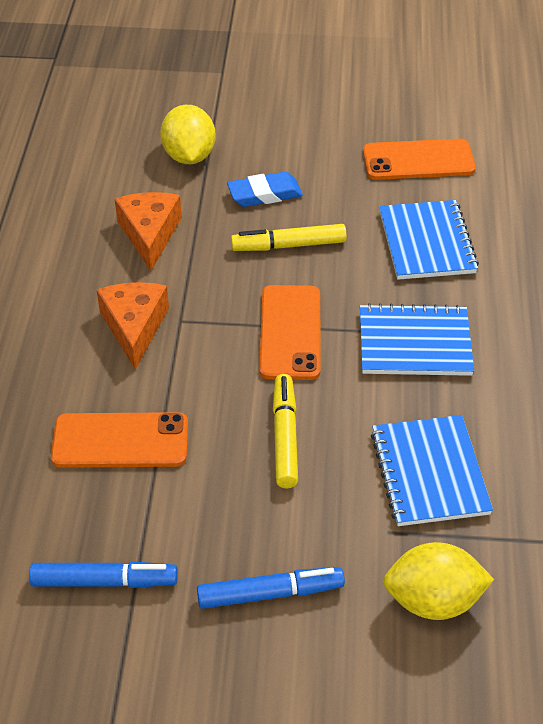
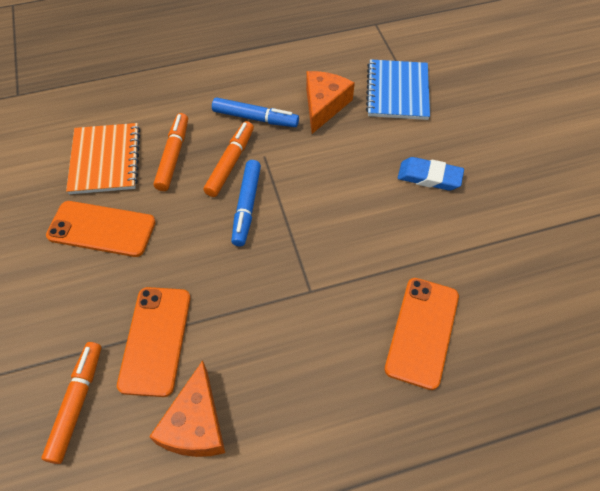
blue notebook: 3 -> 1
orange marker: 0 -> 3
orange notebook: 0 -> 1
yellow lemon: 2 -> 0
yellow marker: 2 -> 0

